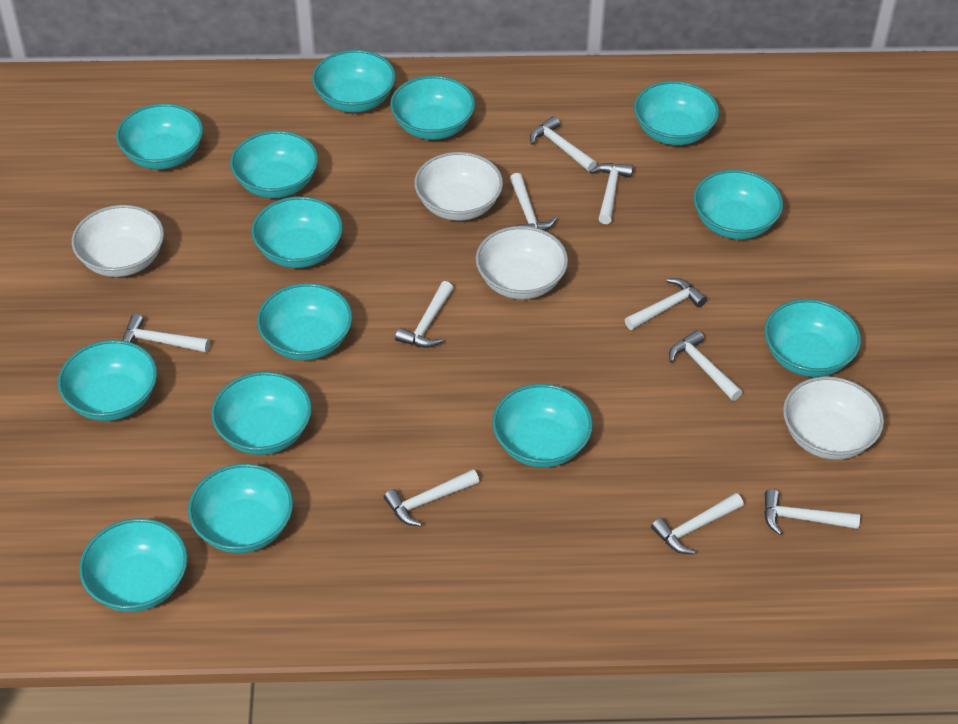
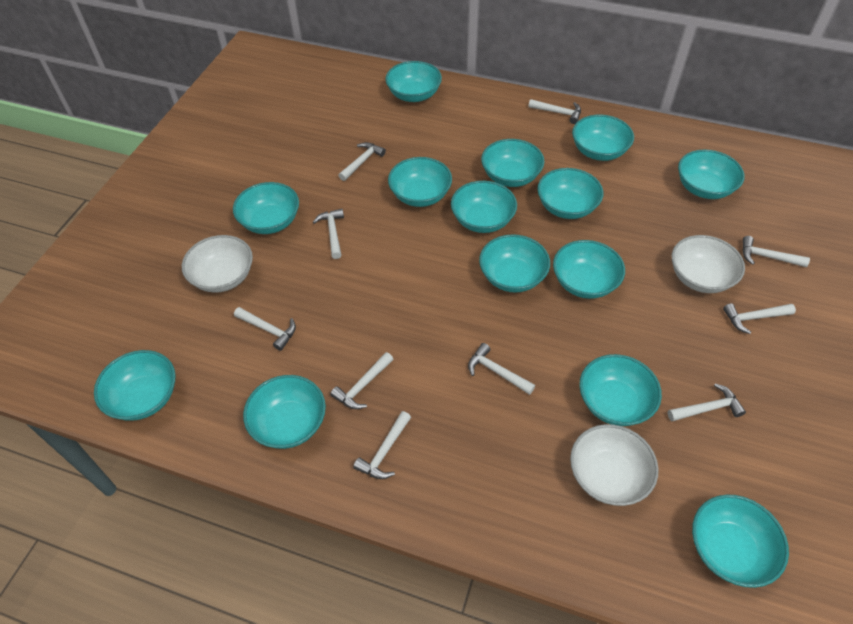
white bowl: 4 -> 3

